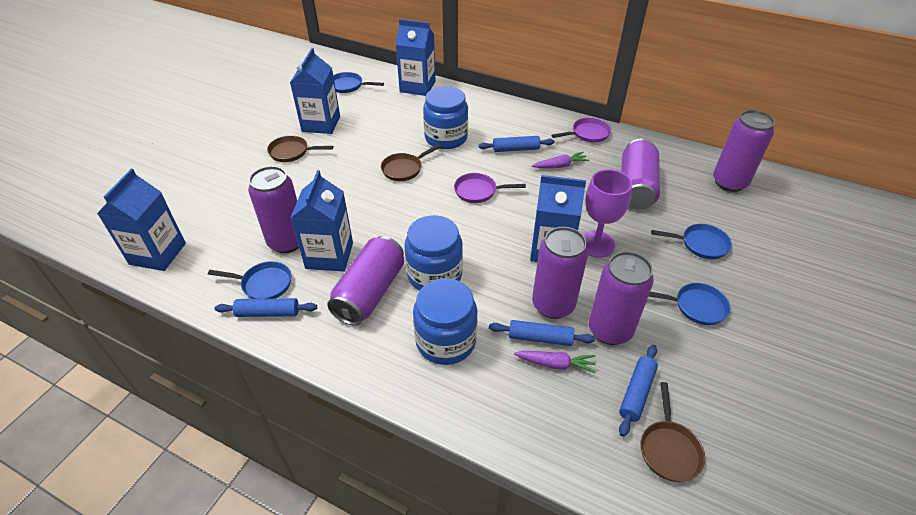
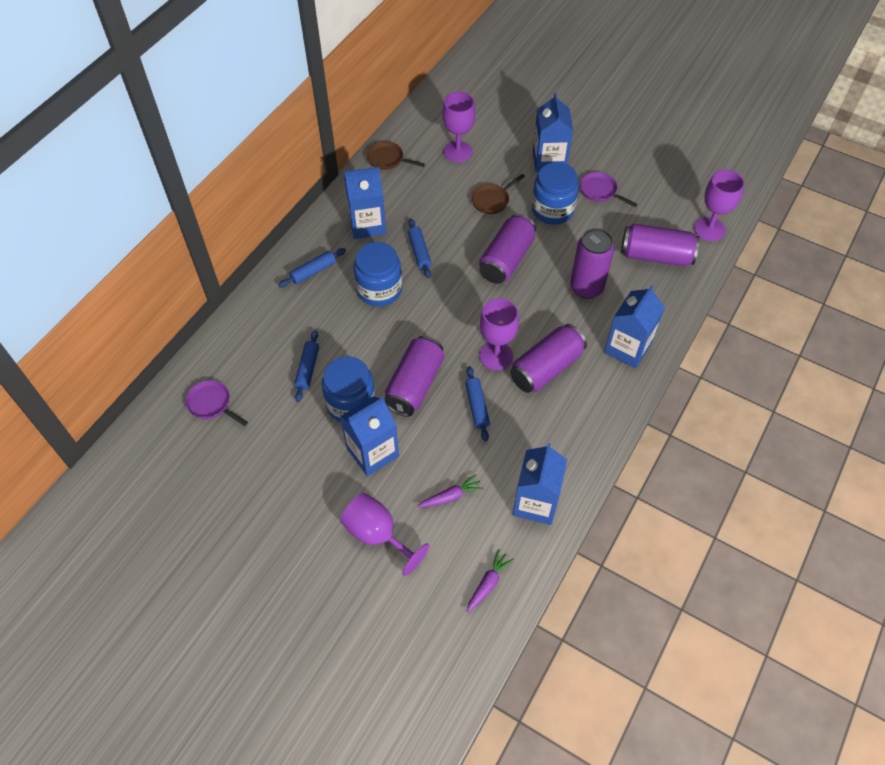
blue pan: 4 -> 0
brown pan: 3 -> 2
purple can: 6 -> 5
purple goblet: 1 -> 4

